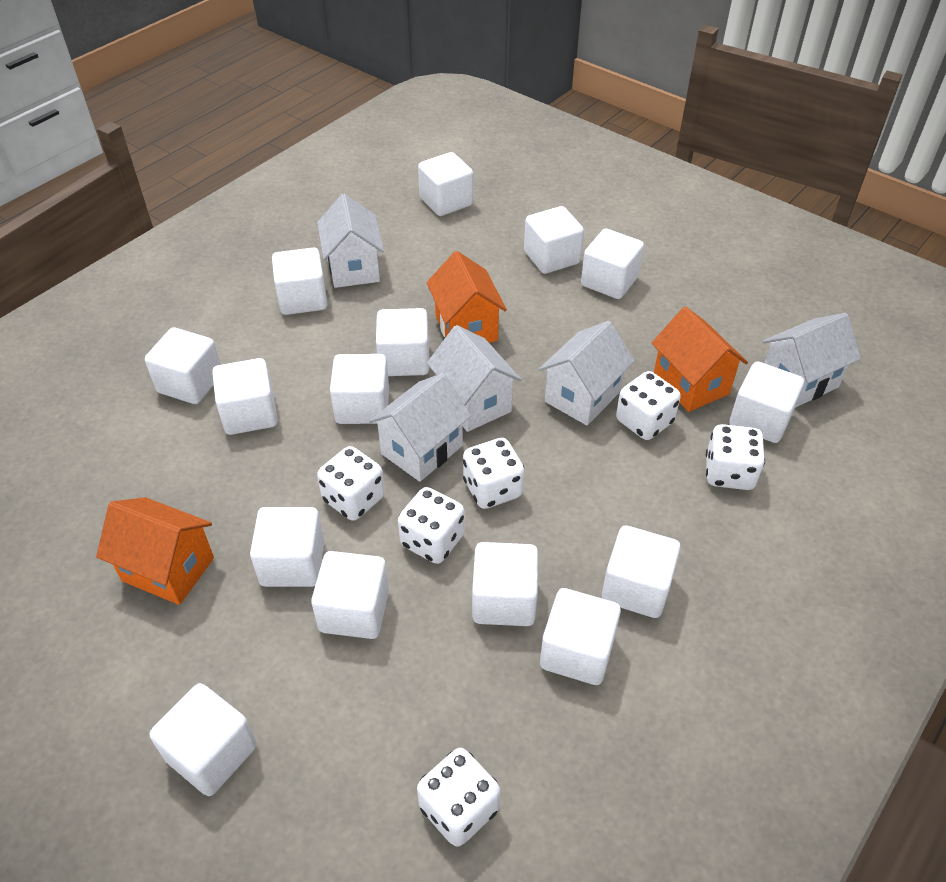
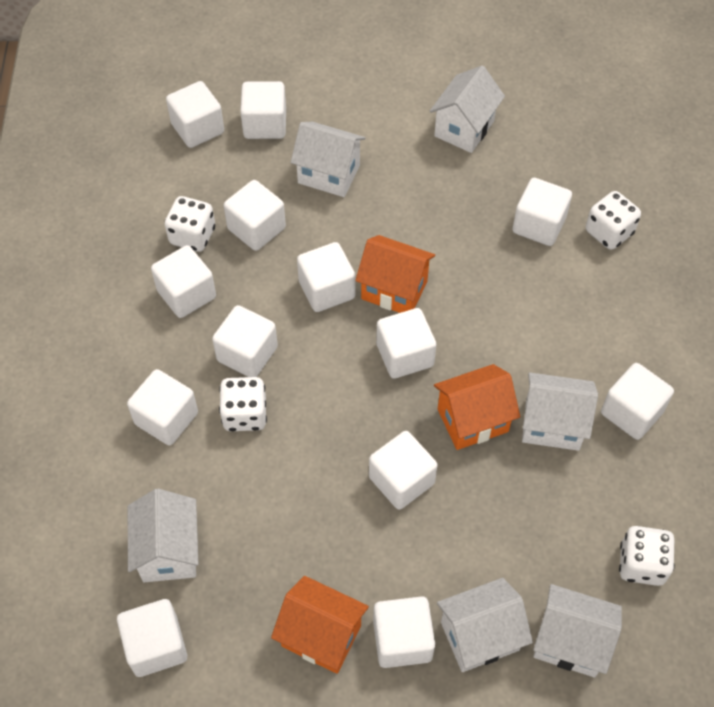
white cube: 15 -> 13
white dice: 6 -> 4
white house: 5 -> 6

